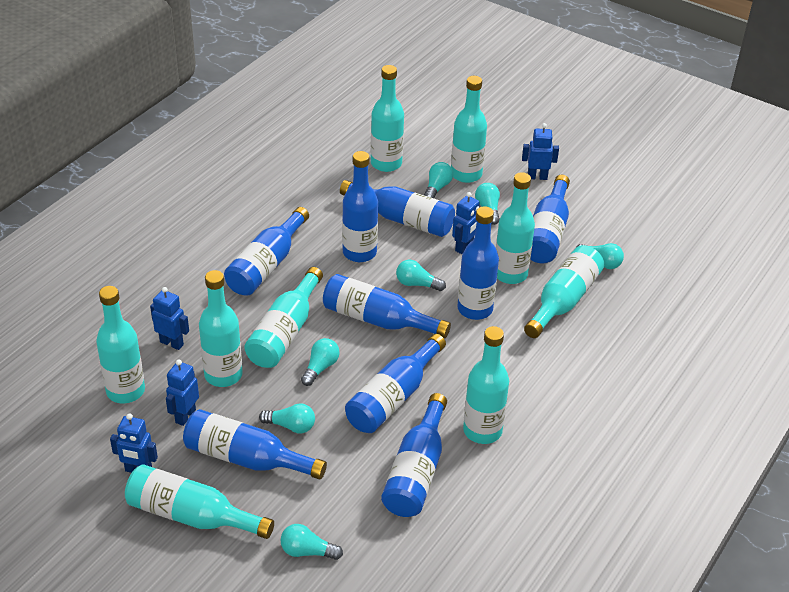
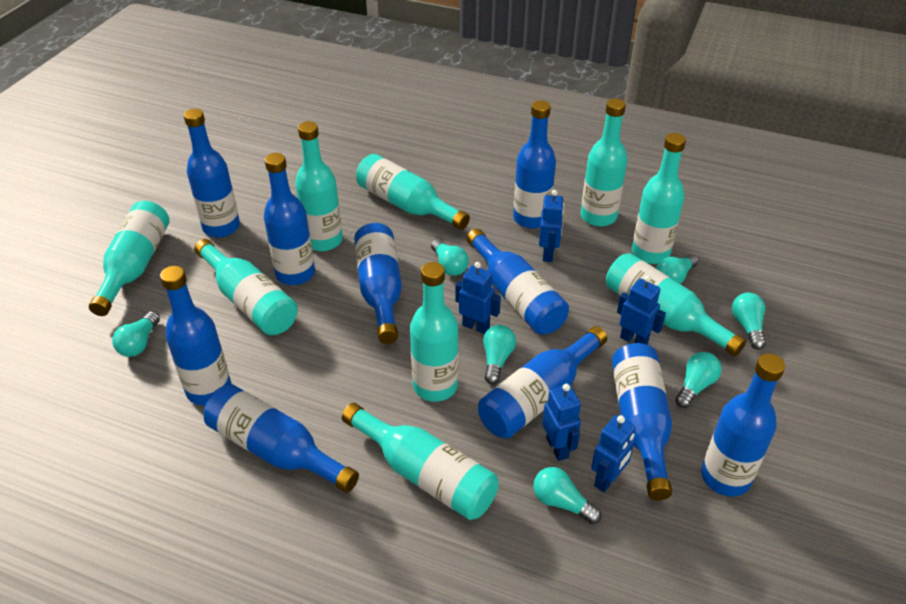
blue bottle: 9 -> 10

